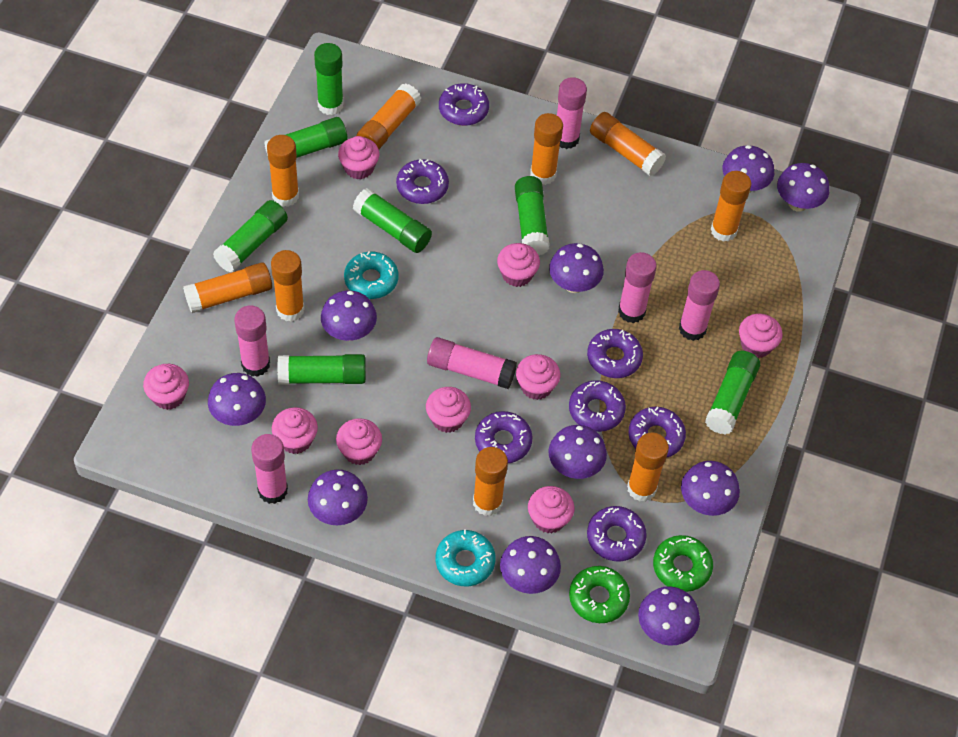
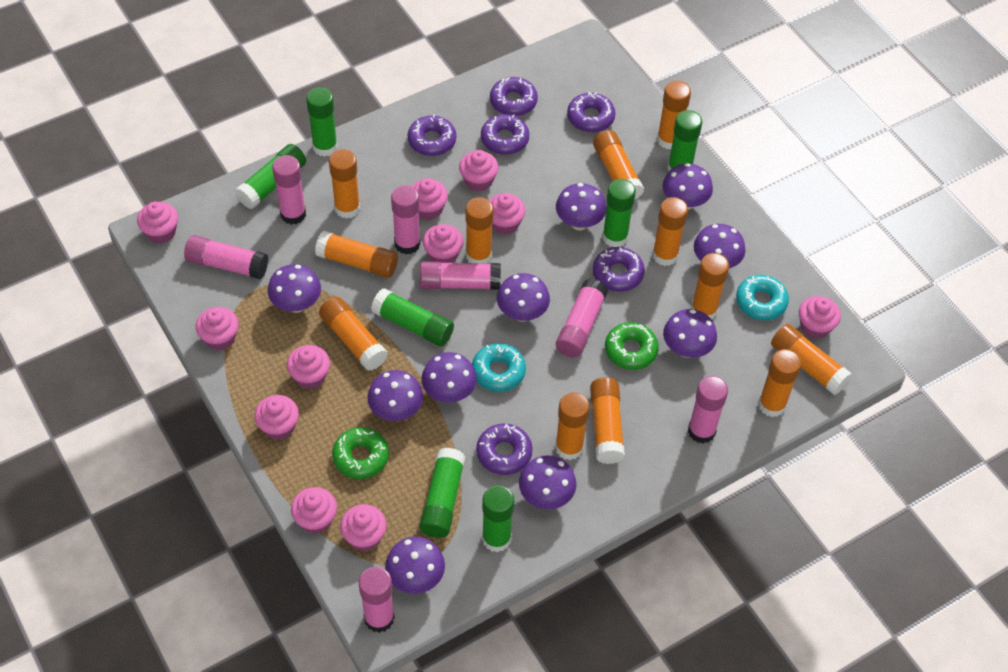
orange glue stick: 9 -> 12
pink cupcake: 9 -> 11
pink glue stick: 6 -> 7
purple donut: 7 -> 6

